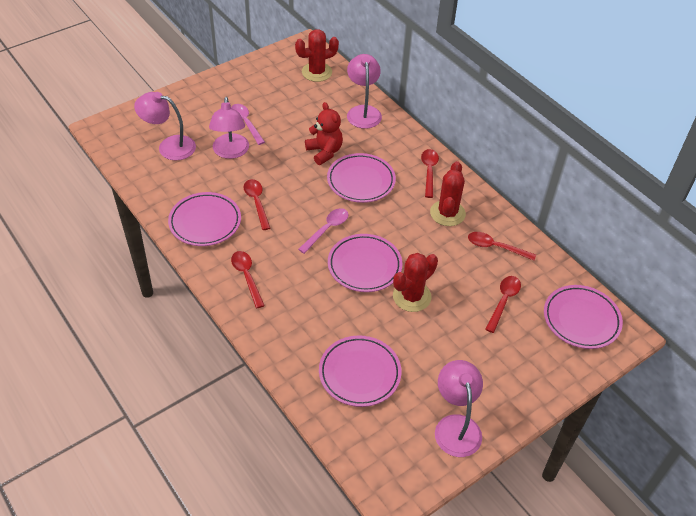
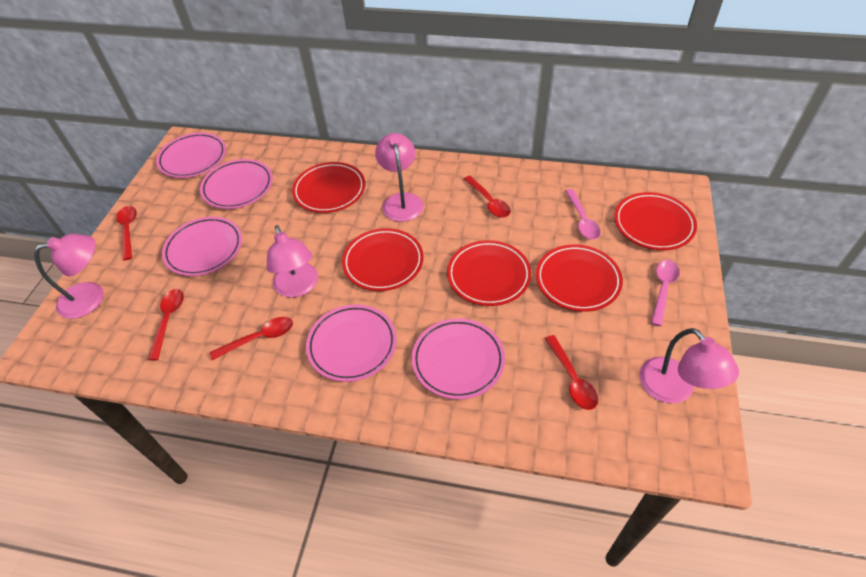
red cactus: 3 -> 0
red plate: 0 -> 5
red teddy bear: 1 -> 0

